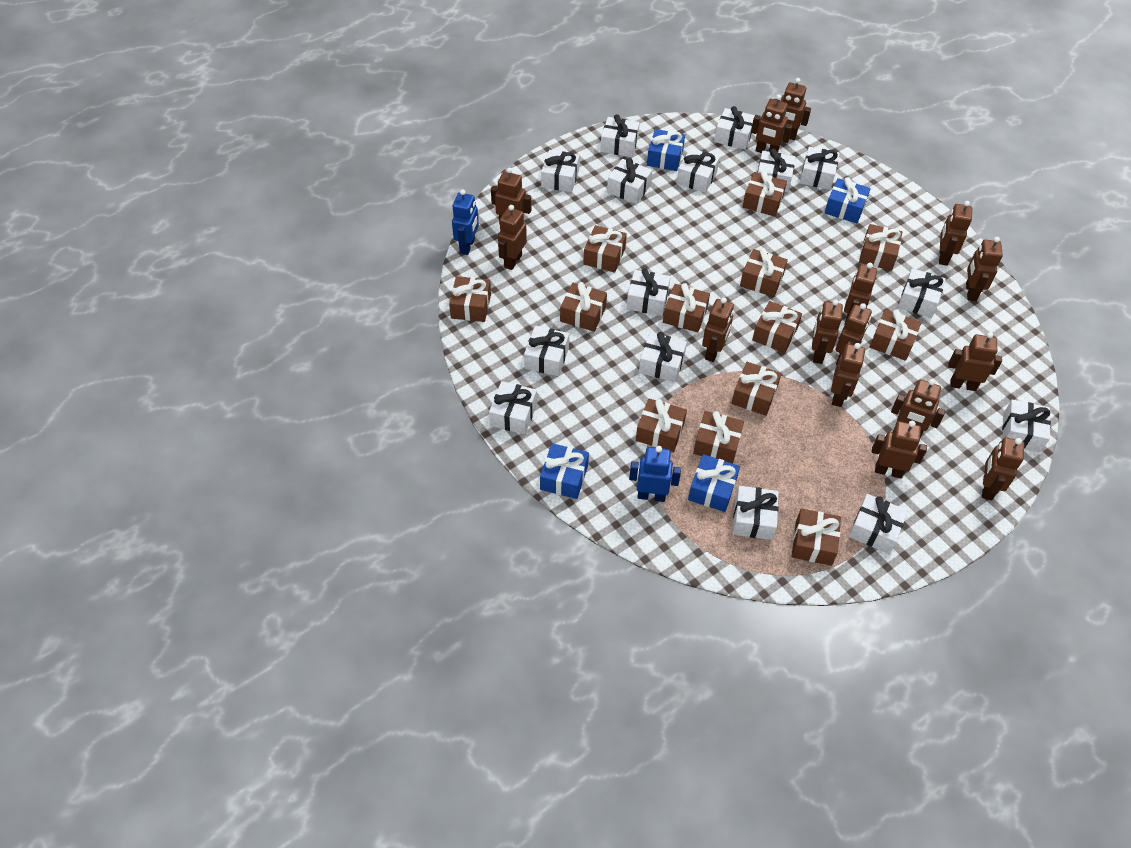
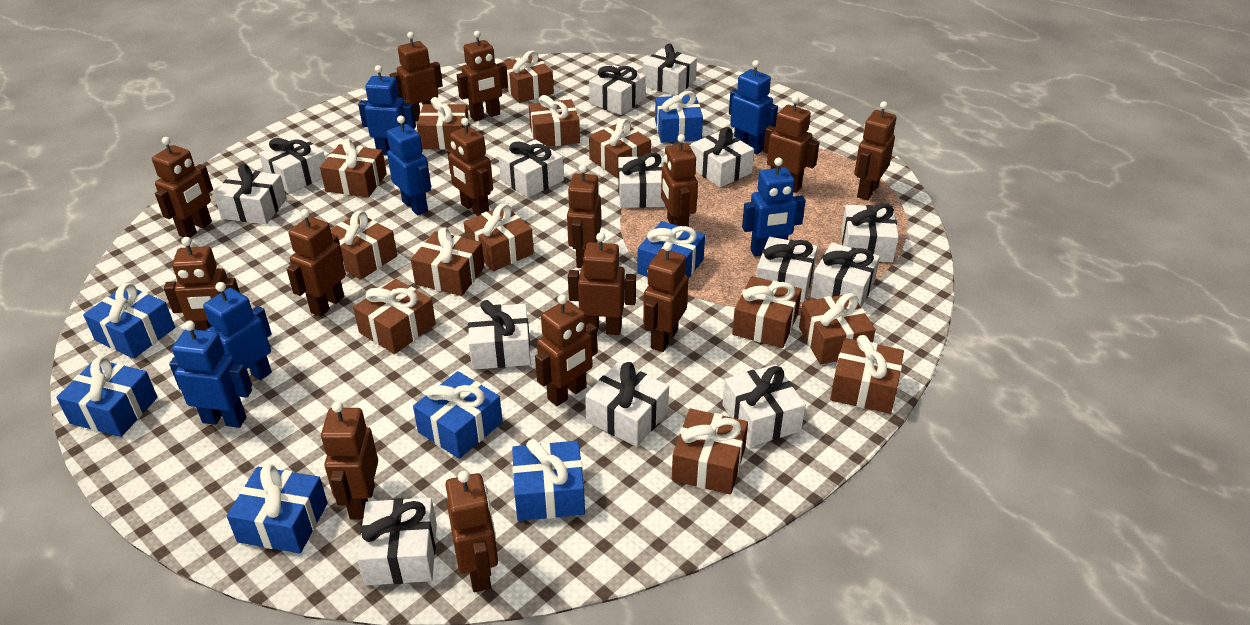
blue gift: 4 -> 7
blue robot: 2 -> 6
white gift: 15 -> 14

